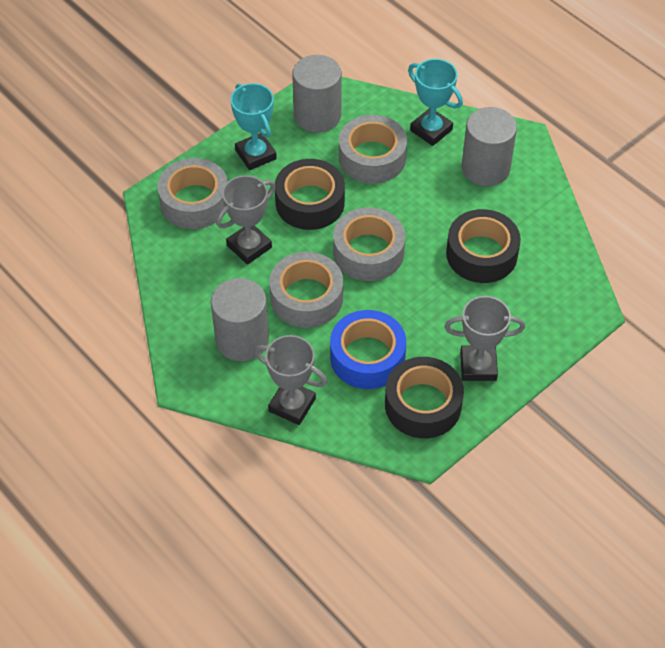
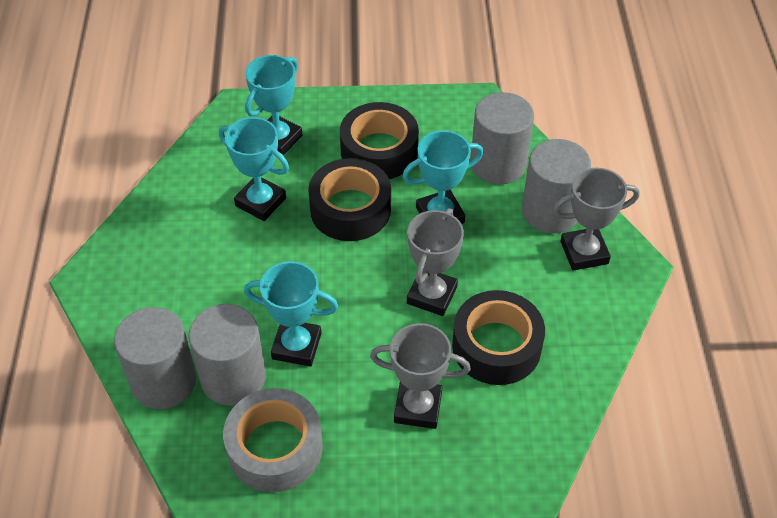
blue tape: 1 -> 0
grey cylinder: 3 -> 4
grey tape: 4 -> 1
turquoise trophy: 2 -> 4

